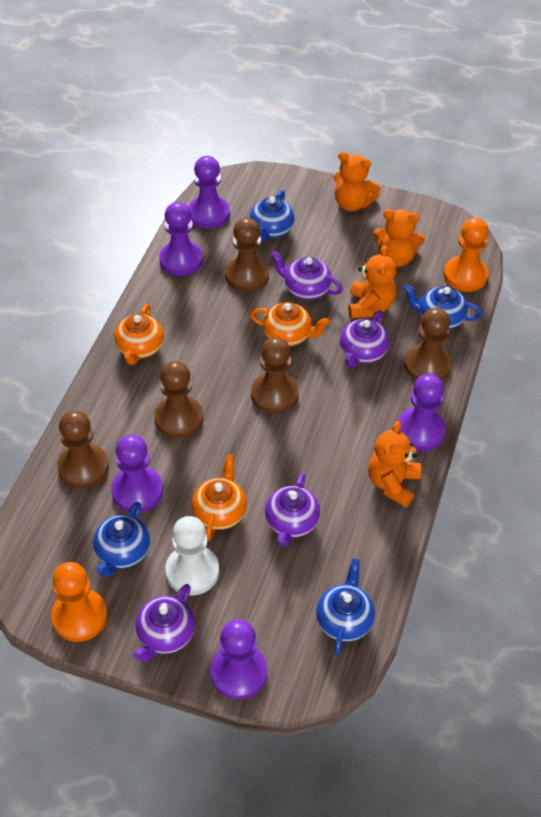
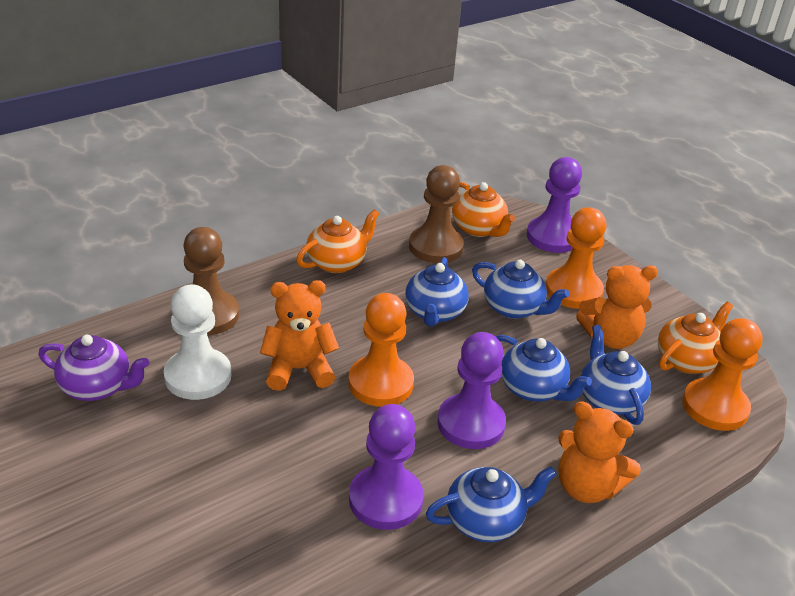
blue teapot: 4 -> 5
brown pawn: 5 -> 2
orange pawn: 2 -> 3
orange teddy bear: 4 -> 3
purple pawn: 5 -> 3
purple teapot: 4 -> 1

